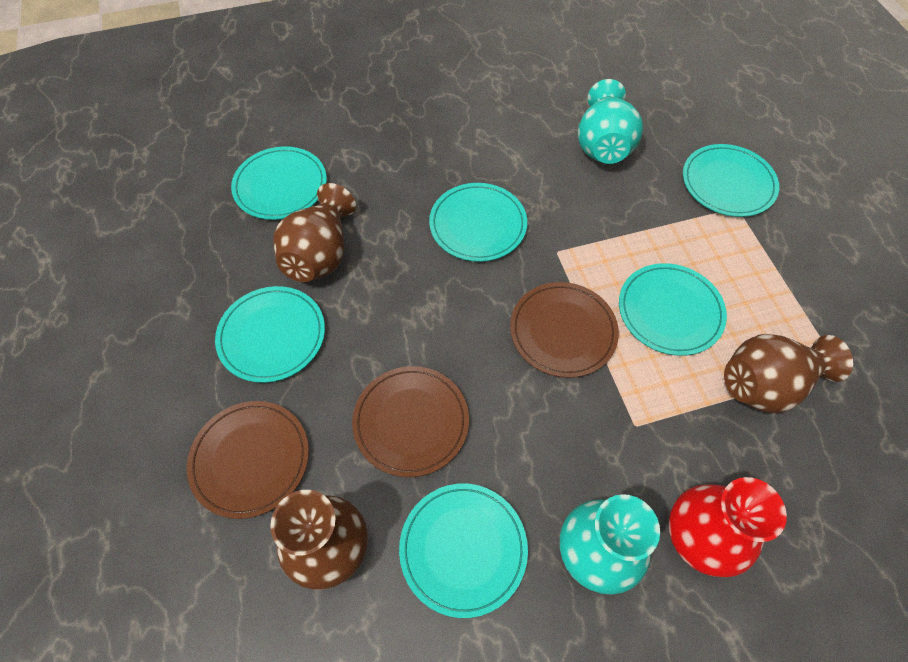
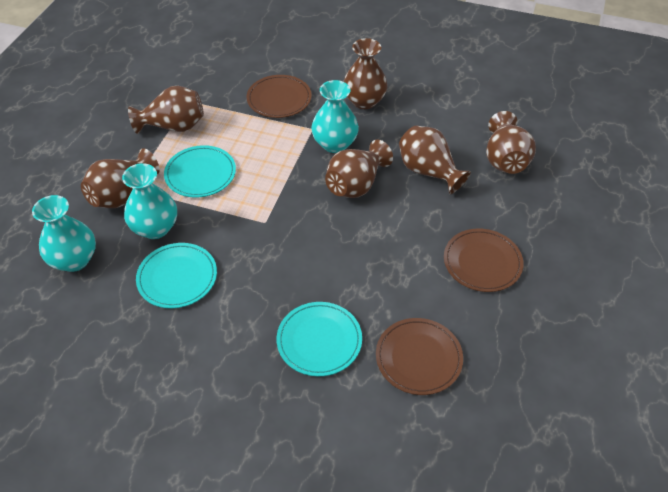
brown vase: 3 -> 6
red vase: 1 -> 0
turquoise plate: 6 -> 3
turquoise vase: 2 -> 3

